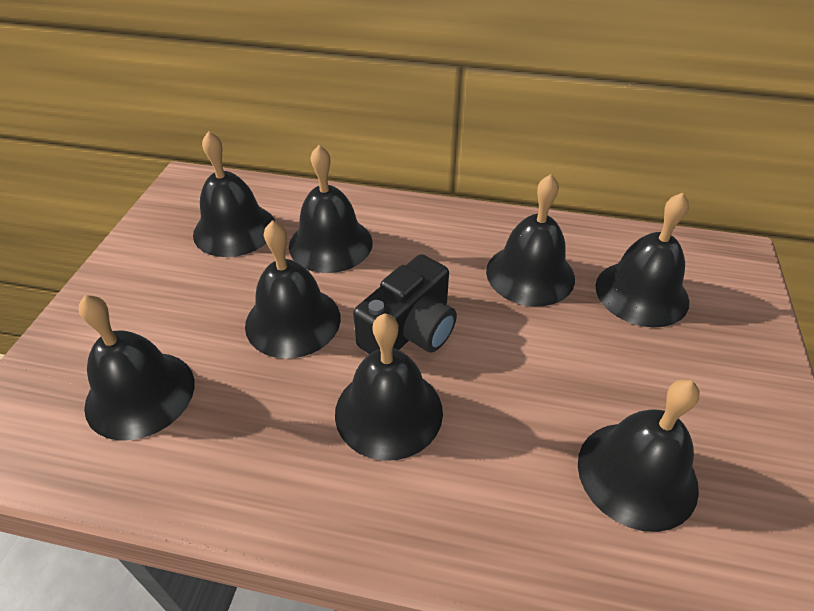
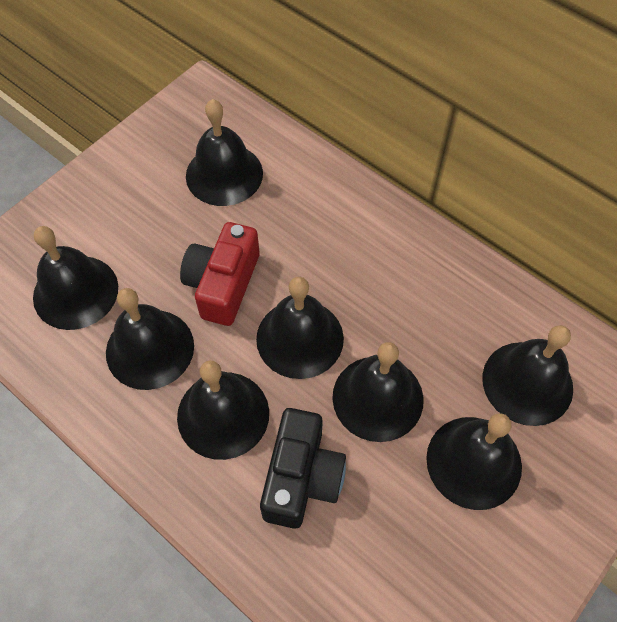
red camera: 0 -> 1

